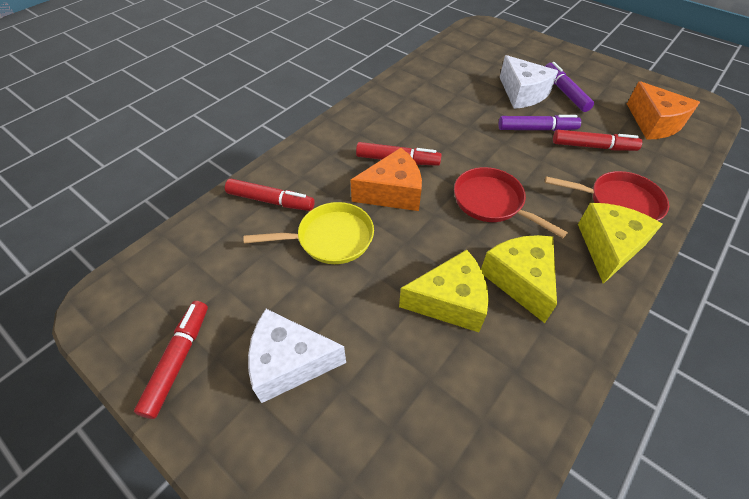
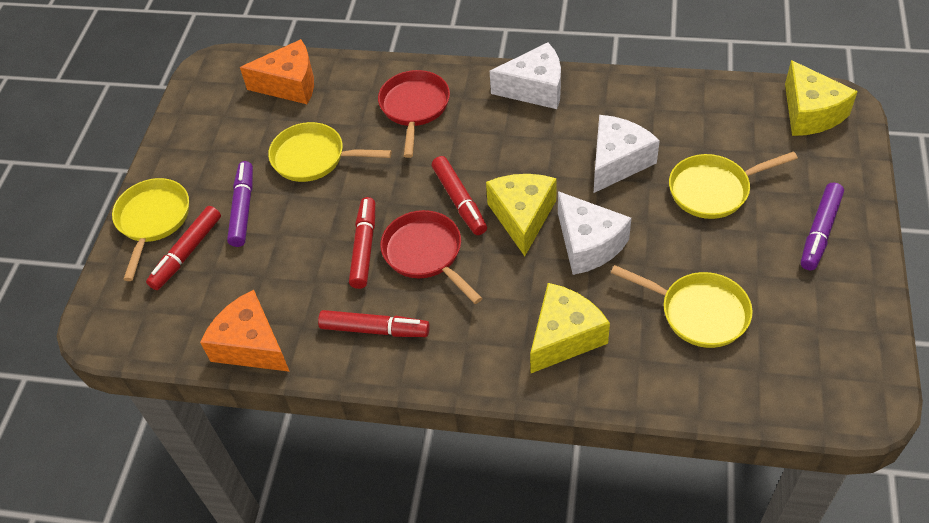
white cheese: 2 -> 3
yellow pan: 1 -> 4

